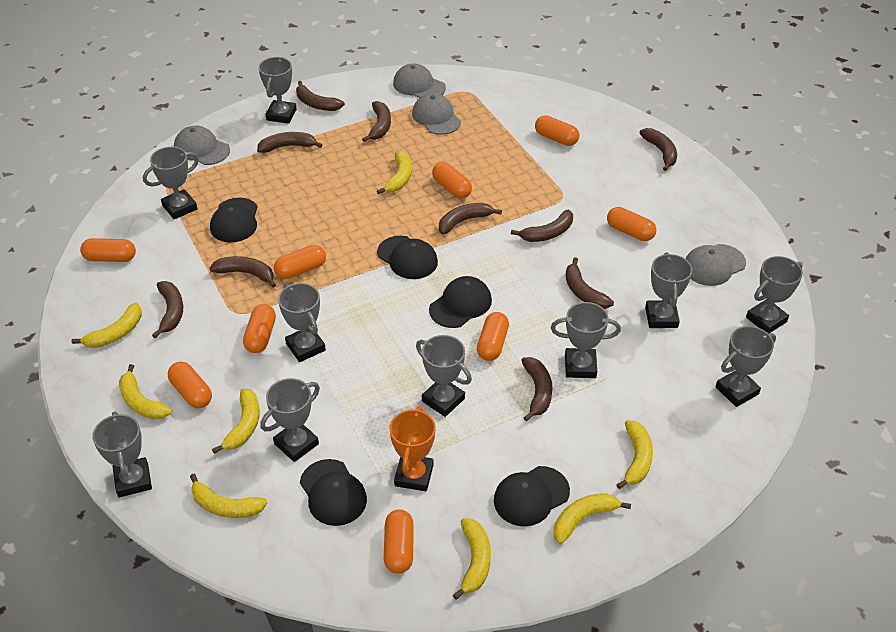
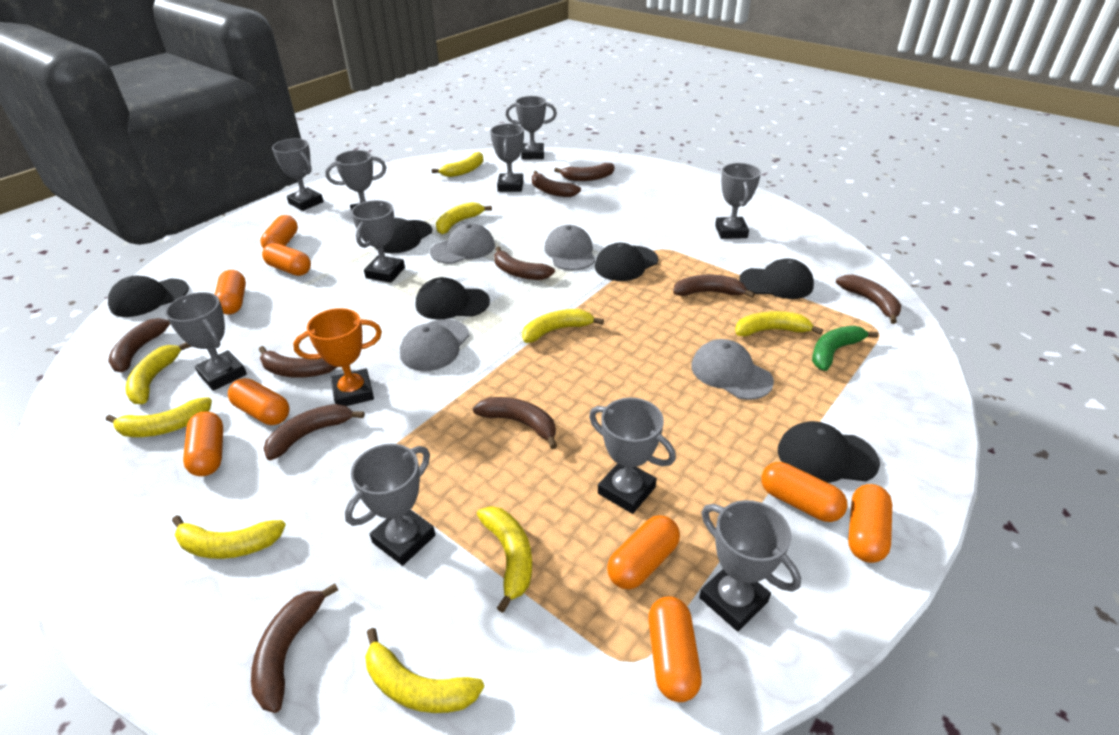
black cap: 5 -> 6
green banana: 0 -> 1
yellow banana: 8 -> 9

